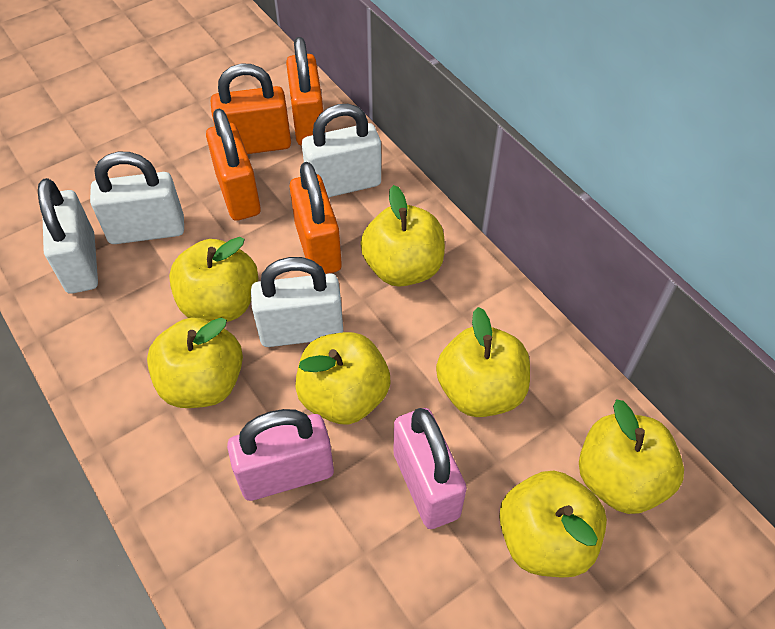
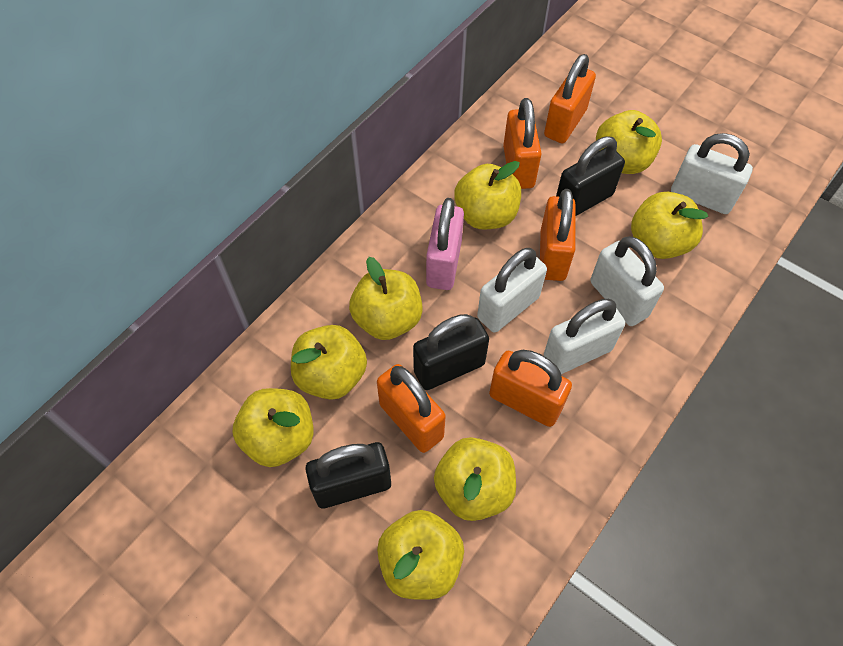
black padlock: 0 -> 3
orange padlock: 4 -> 5
pink padlock: 2 -> 1
yellow apple: 7 -> 8

